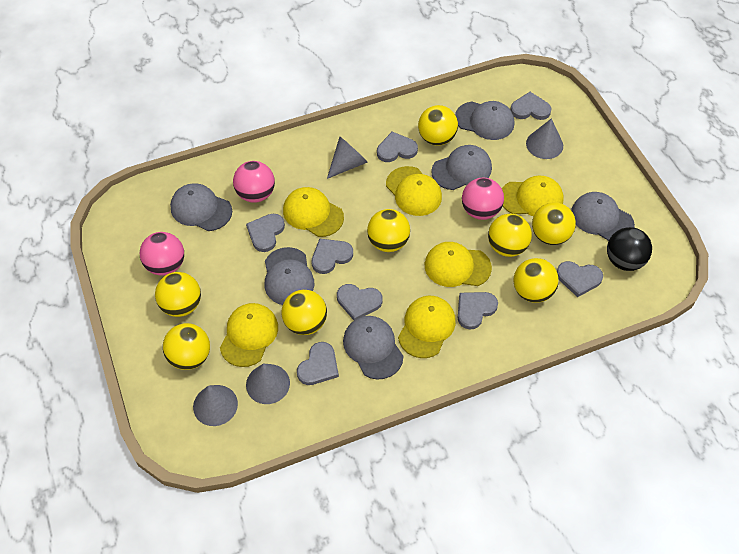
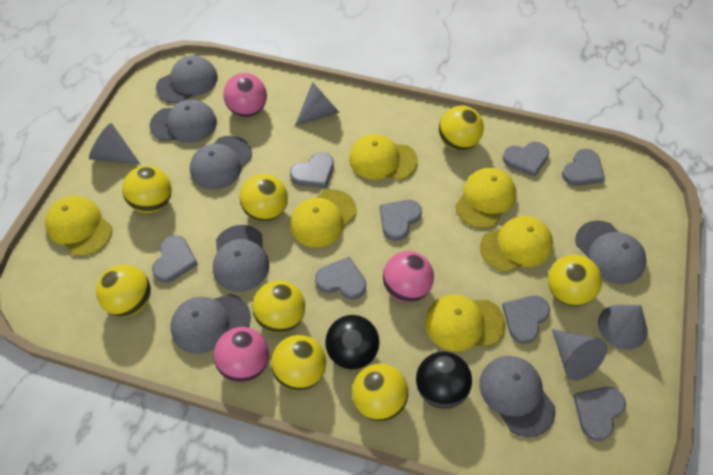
black ball: 1 -> 2
grey cap: 6 -> 7

